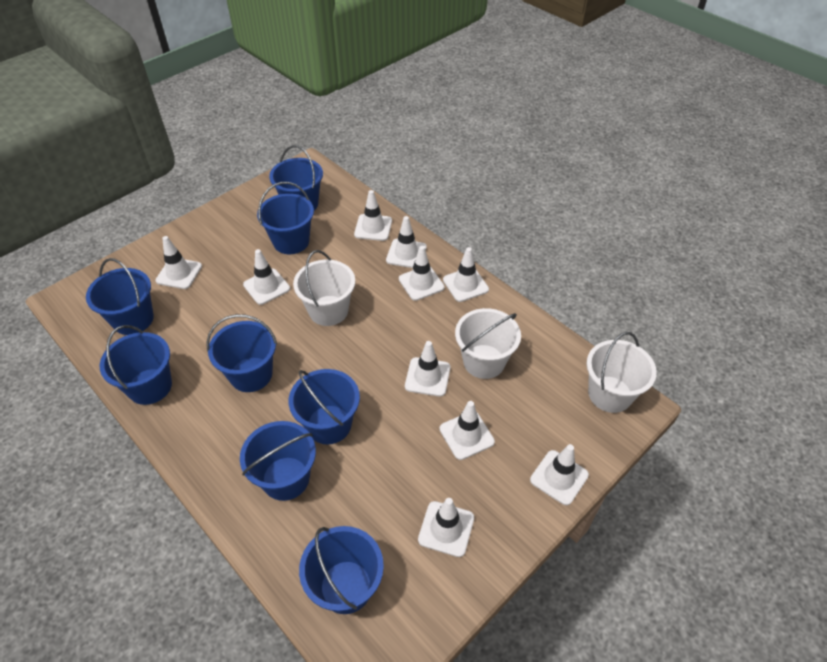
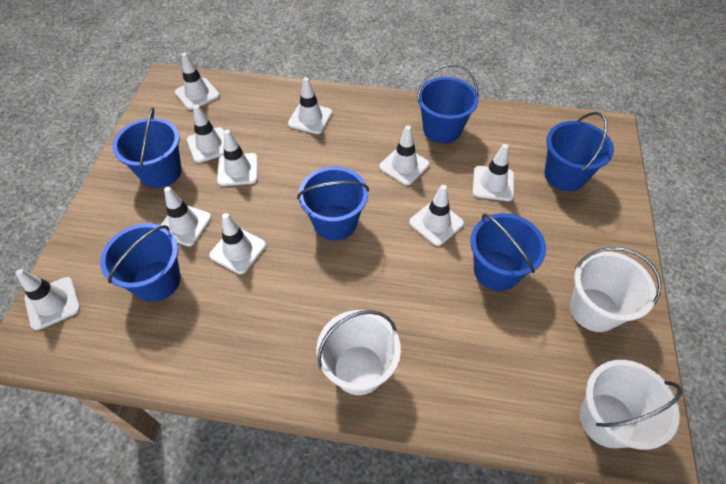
blue bucket: 8 -> 6

